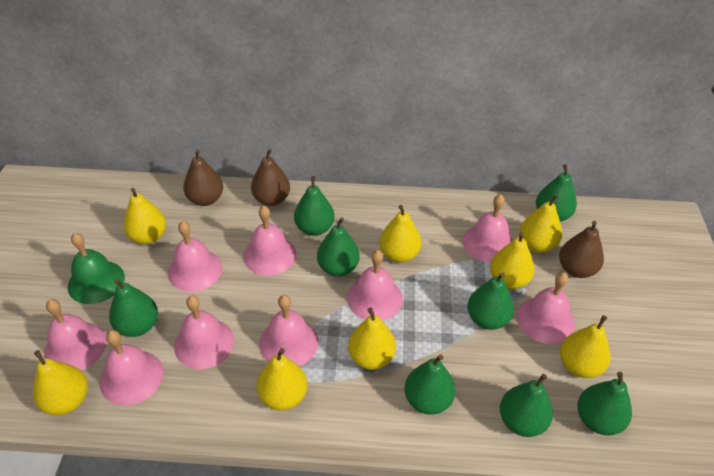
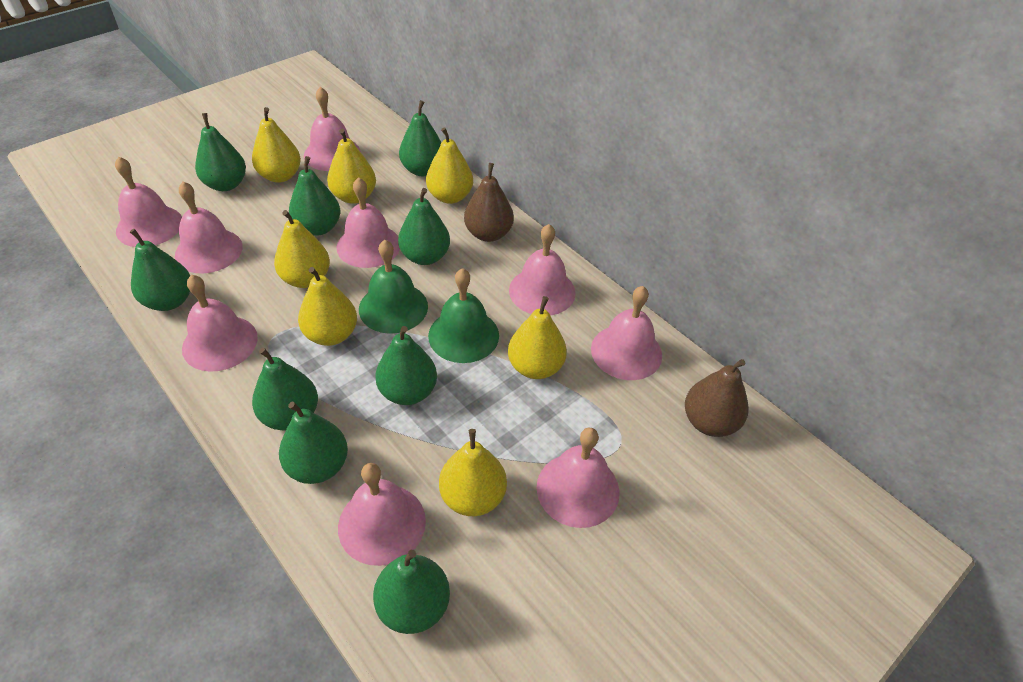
brown pear: 3 -> 2
green bell: 1 -> 2
green pear: 8 -> 9
yellow pear: 8 -> 7

